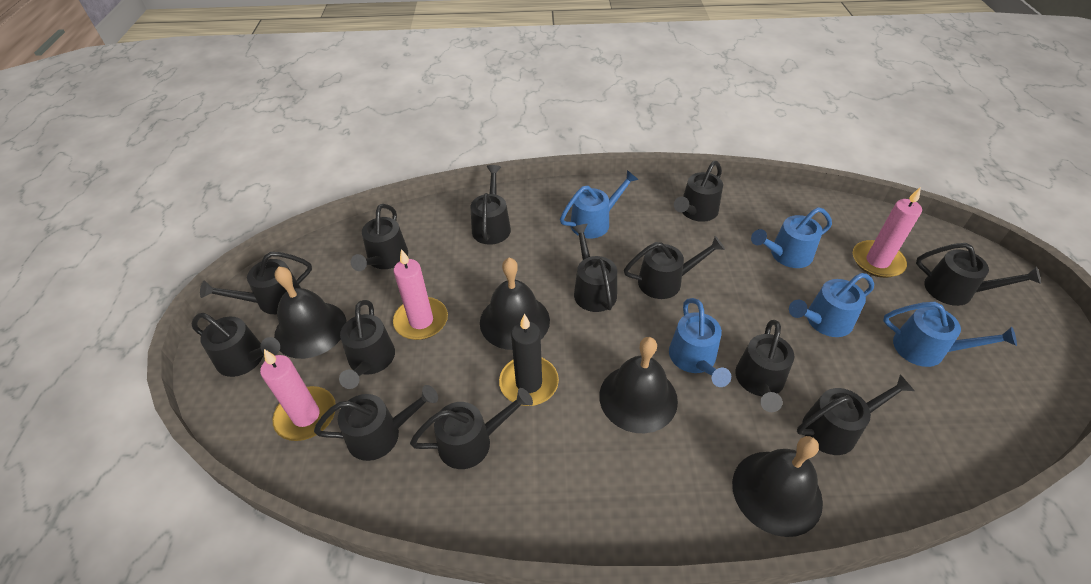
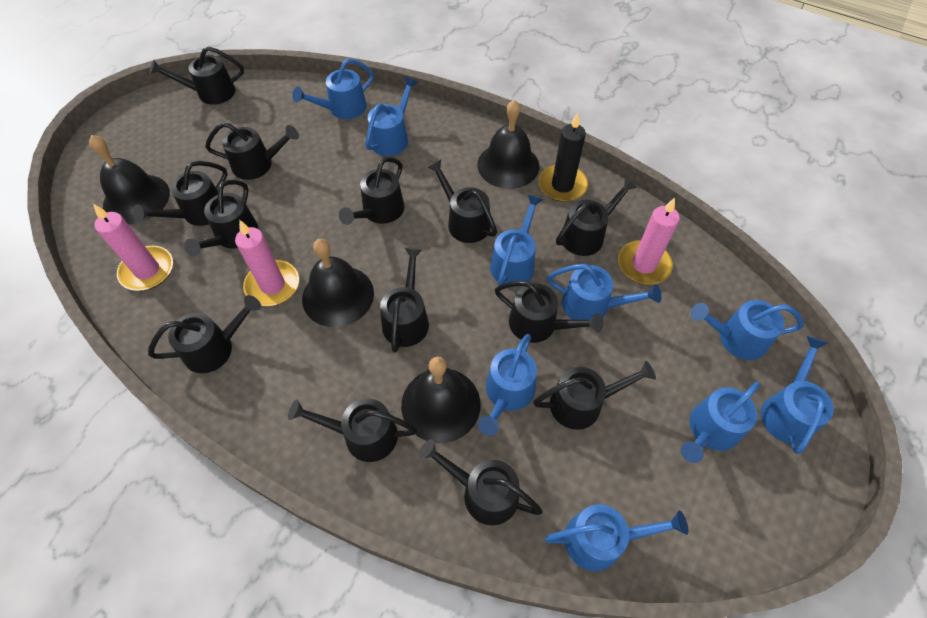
blue watering can: 5 -> 9

